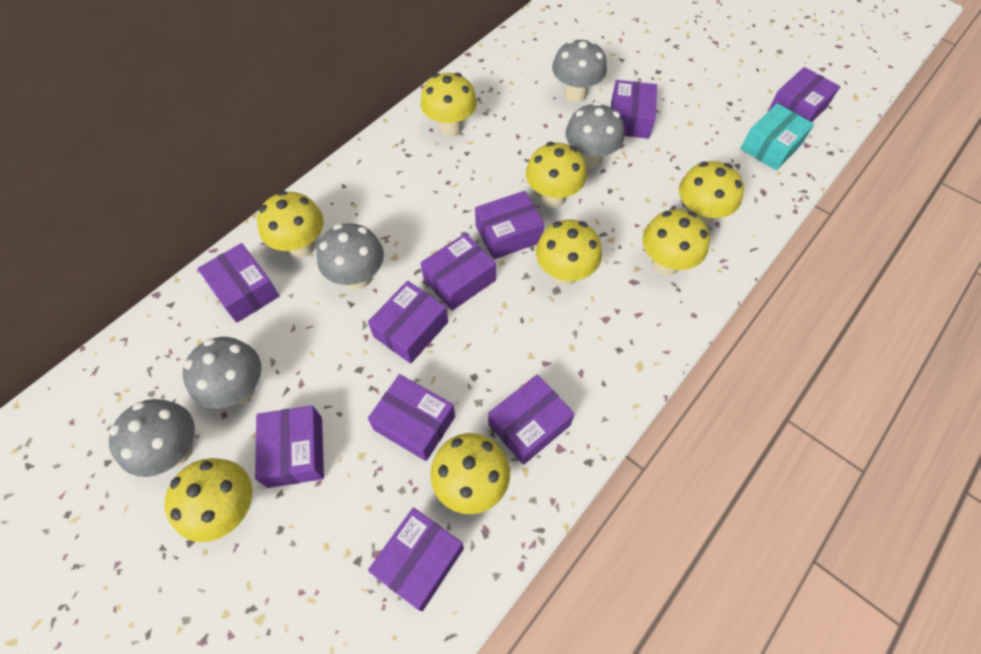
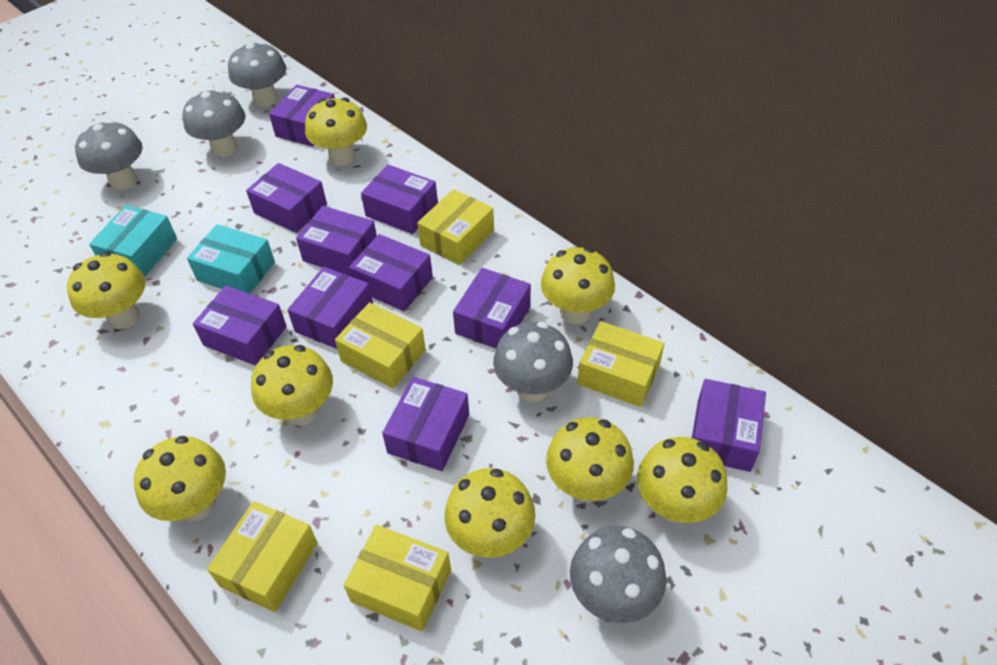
turquoise box: 1 -> 2
yellow box: 0 -> 5

